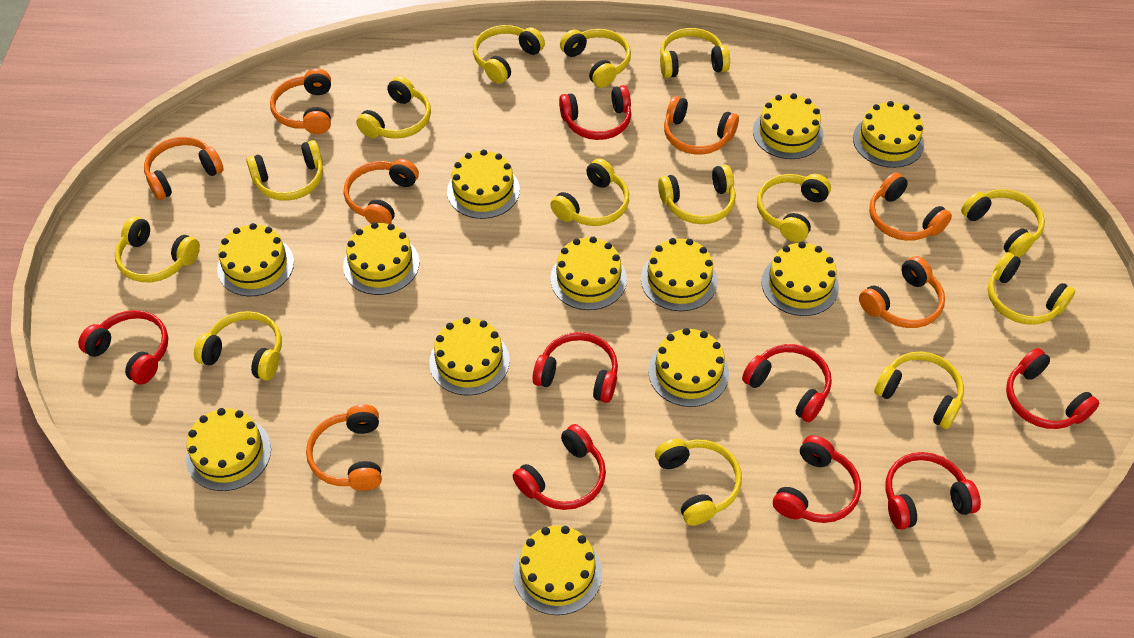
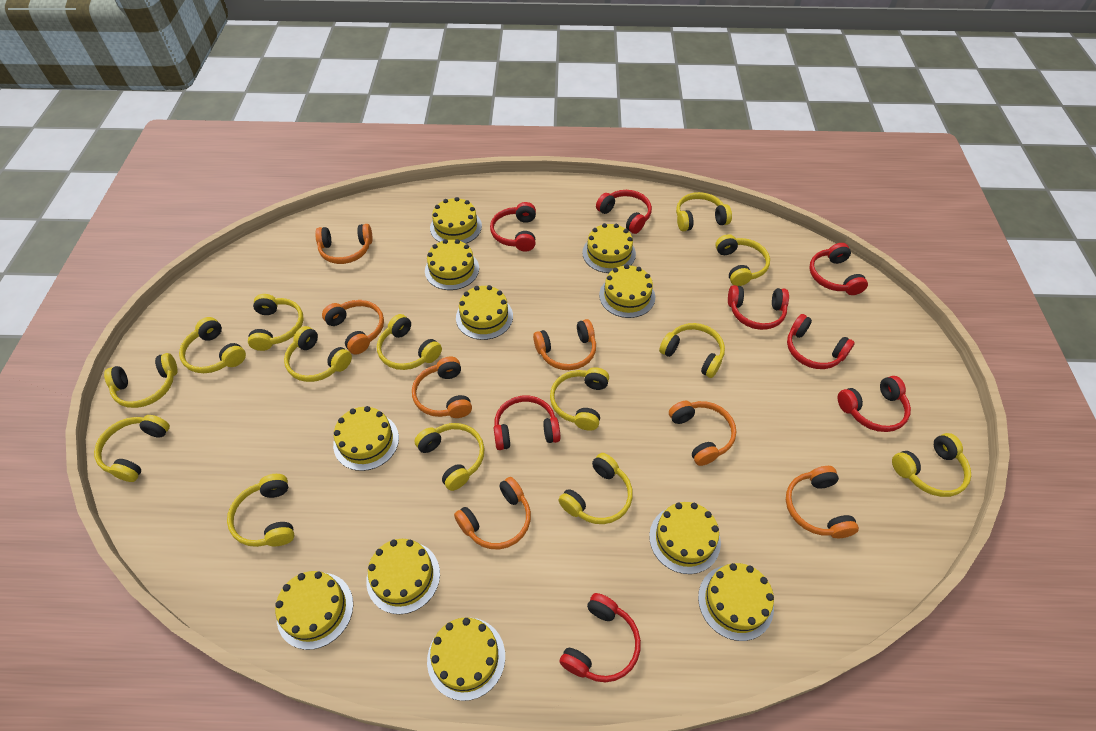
yellow cake: 12 -> 11

